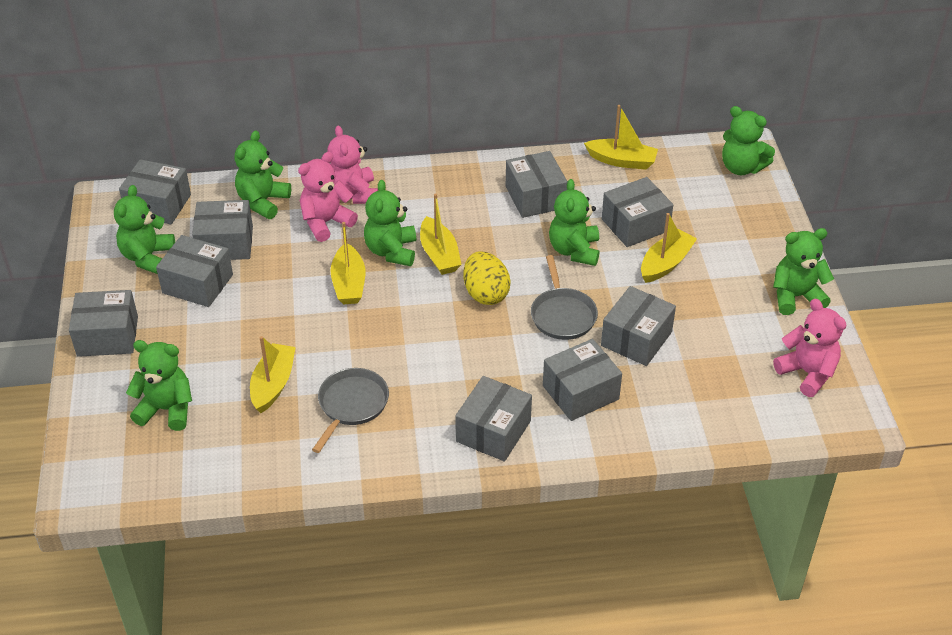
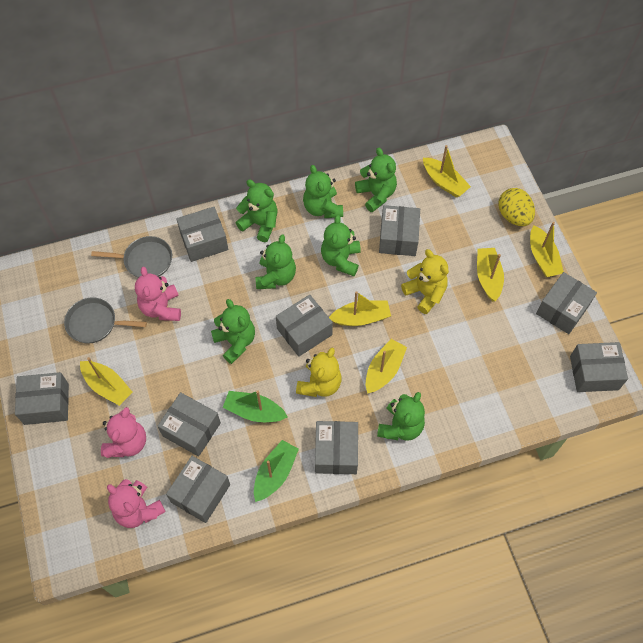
green boat: 0 -> 2
yellow boat: 5 -> 6
yellow teddy bear: 0 -> 2

